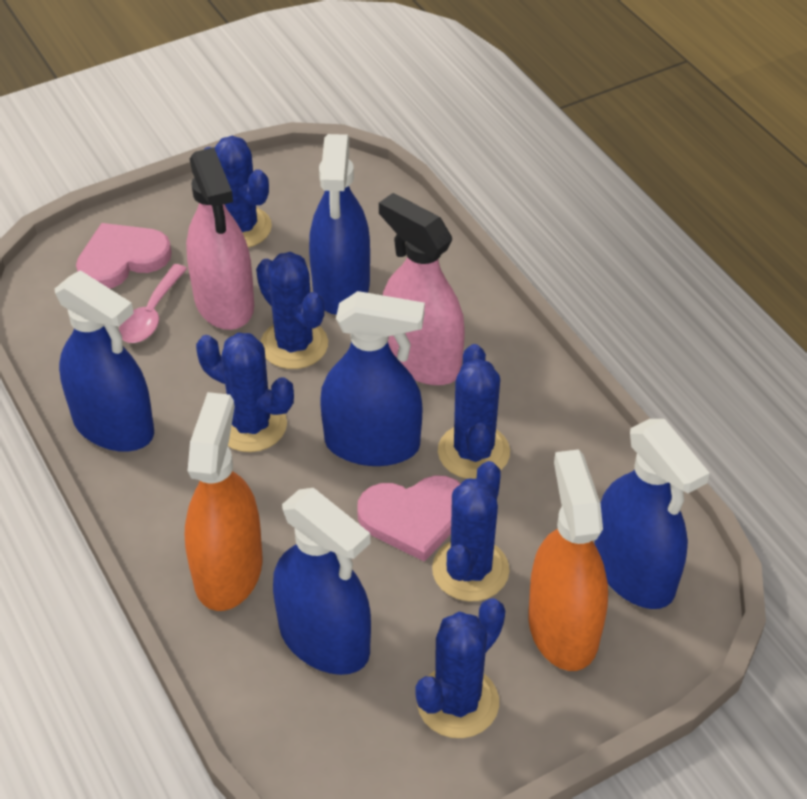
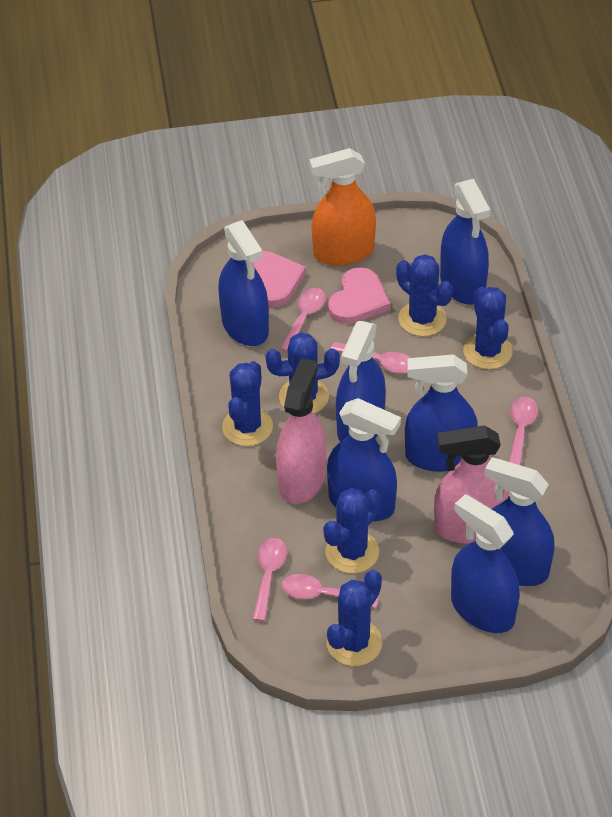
blue spray bottle: 5 -> 7
orange spray bottle: 2 -> 1
pink spoon: 1 -> 5

